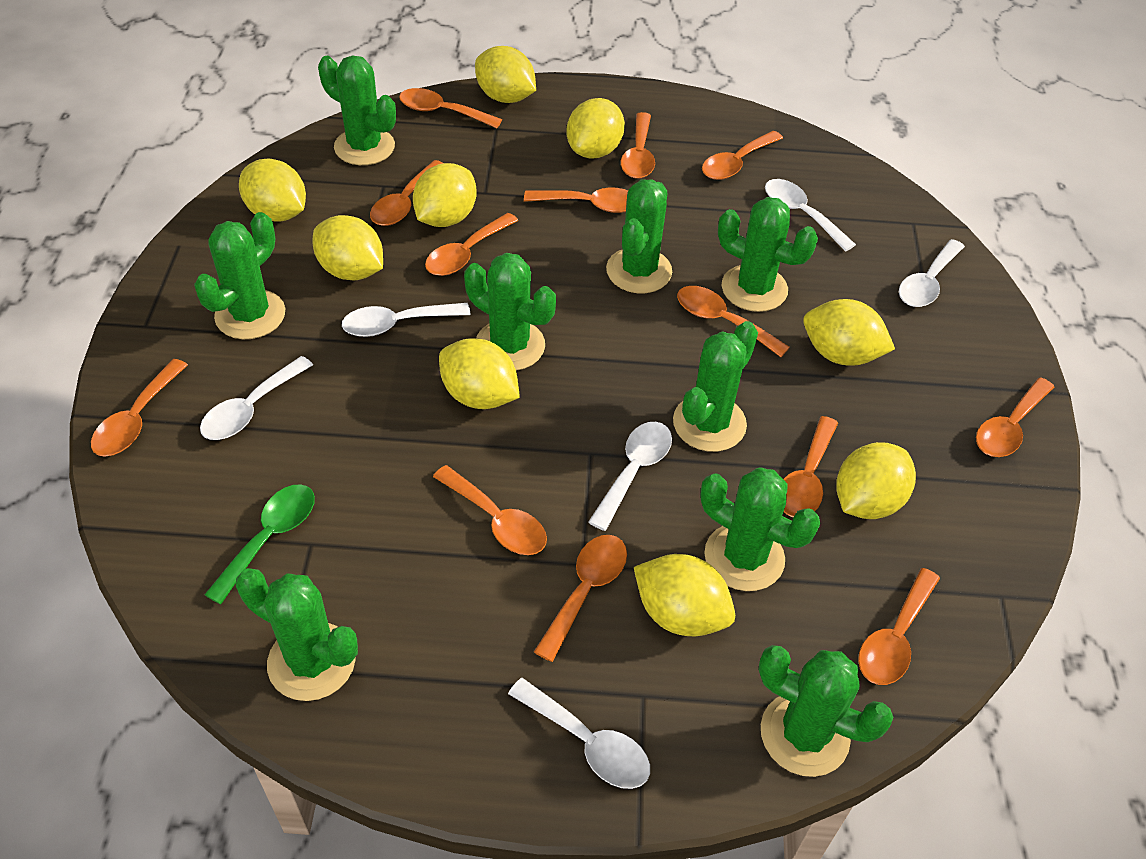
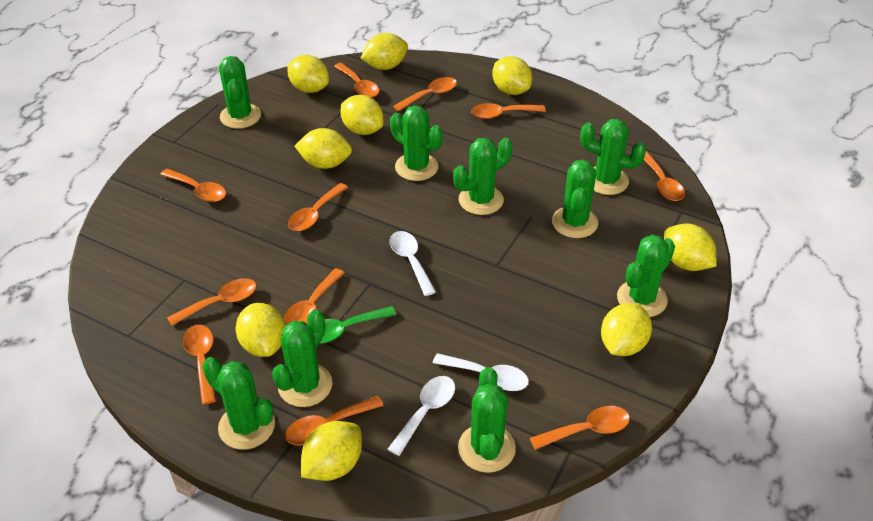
orange spoon: 13 -> 11
white spoon: 6 -> 3

